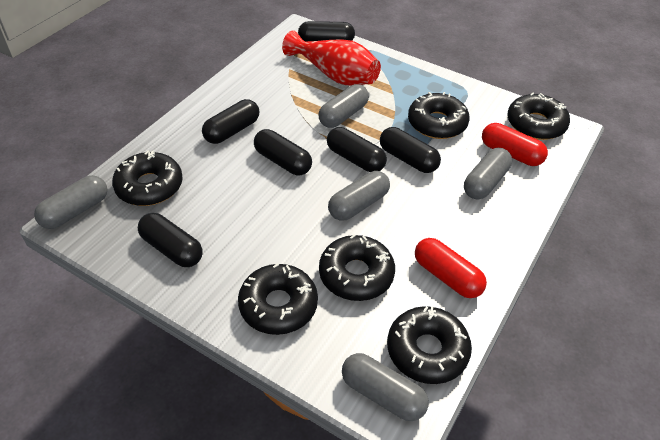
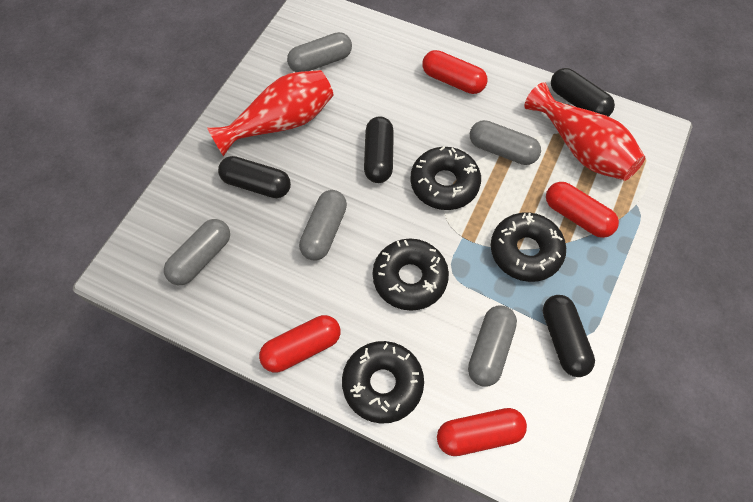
black capsule: 6 -> 4
black donut: 6 -> 4
red capsule: 2 -> 4
red vase: 1 -> 2

